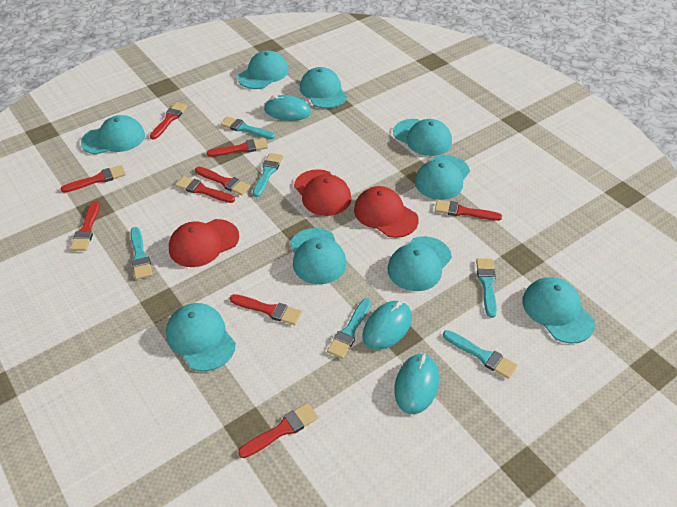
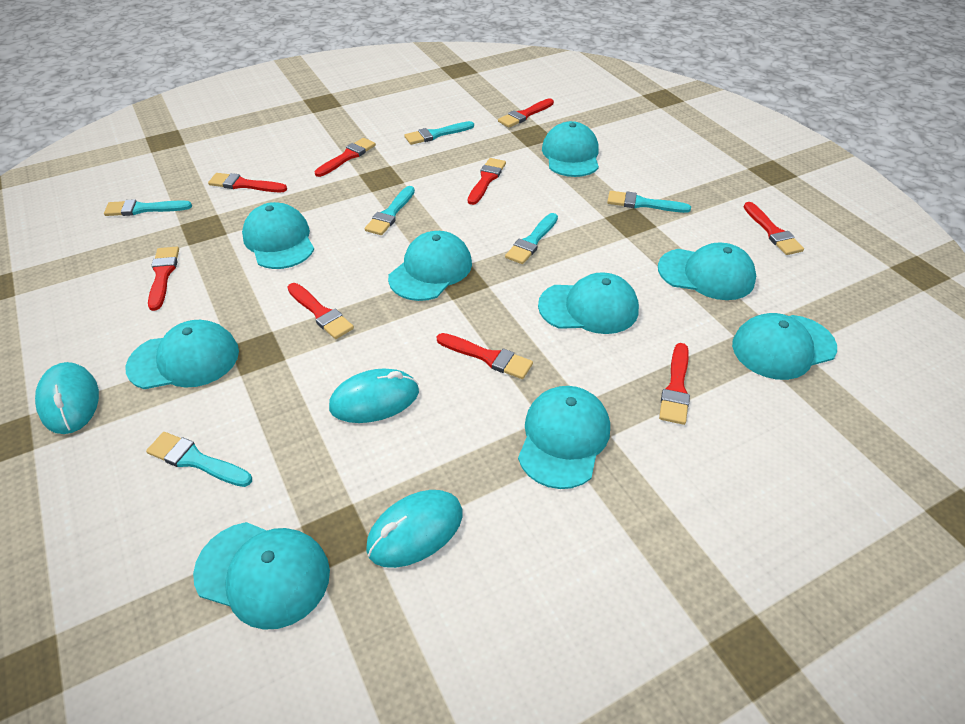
red cap: 3 -> 0

